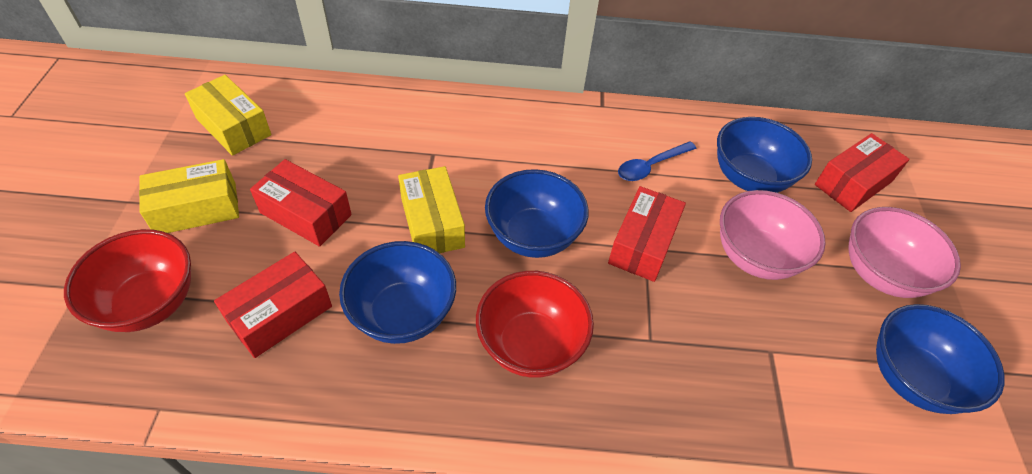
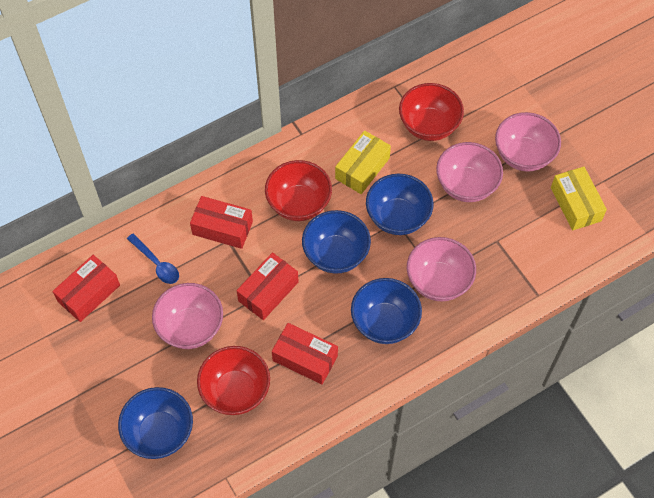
pink bowl: 2 -> 4
red bowl: 2 -> 3
yellow box: 3 -> 2

